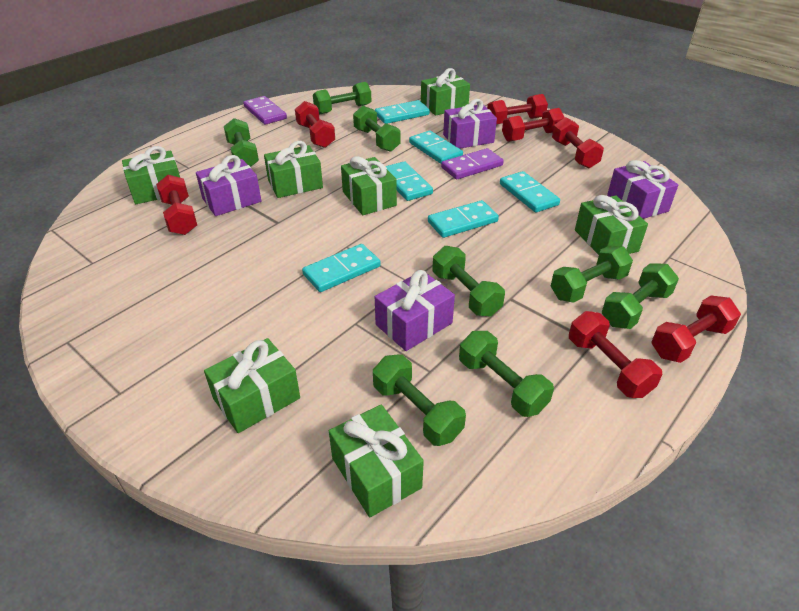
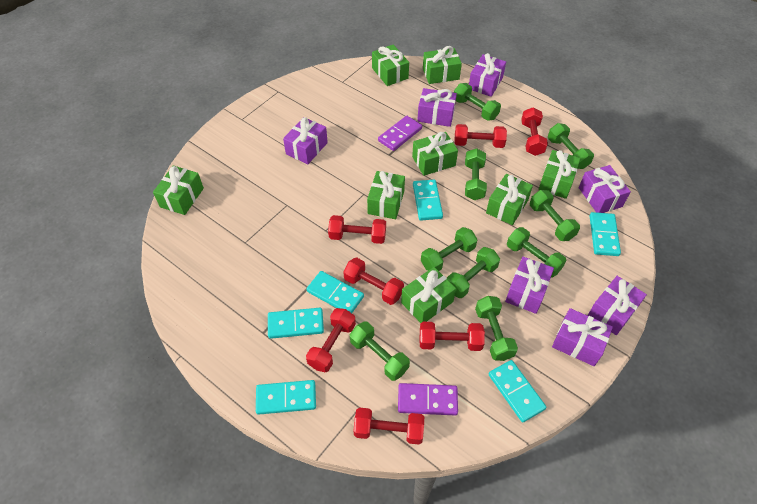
green dumbbell: 8 -> 9
green gift: 7 -> 8
purple gift: 4 -> 7

